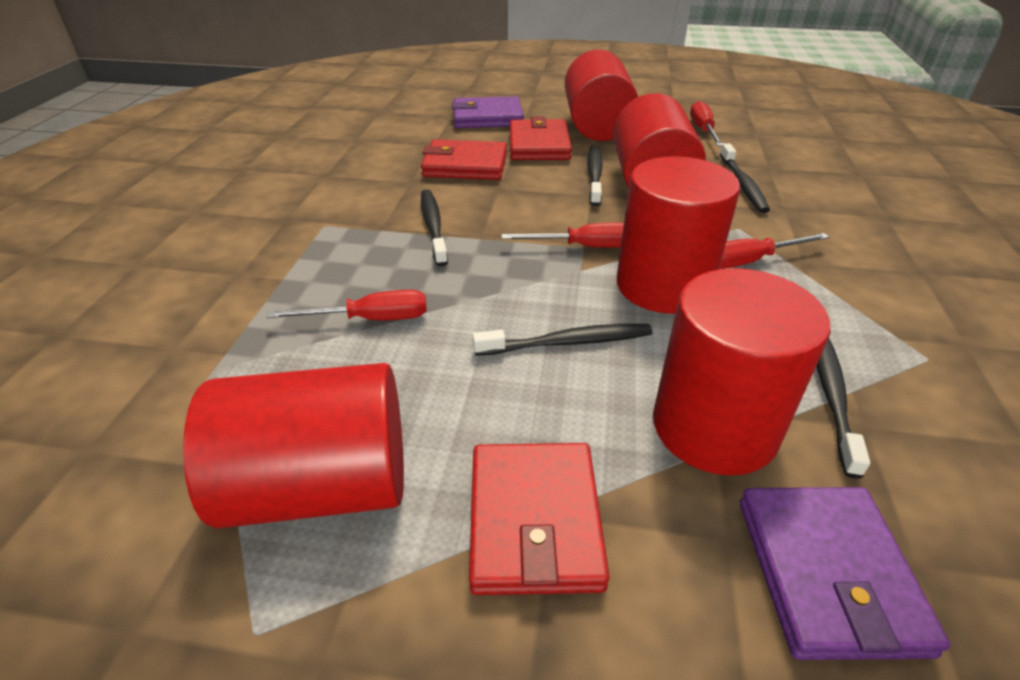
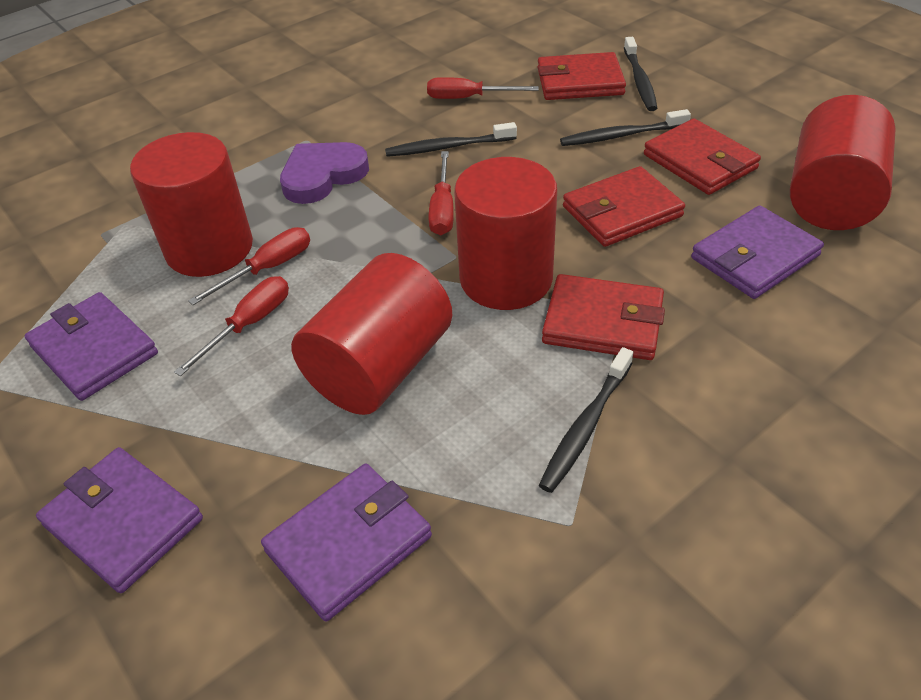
black toothbrush: 5 -> 4
purple heart: 0 -> 1
purple wallet: 2 -> 4
red cylinder: 5 -> 4
red wallet: 3 -> 4

